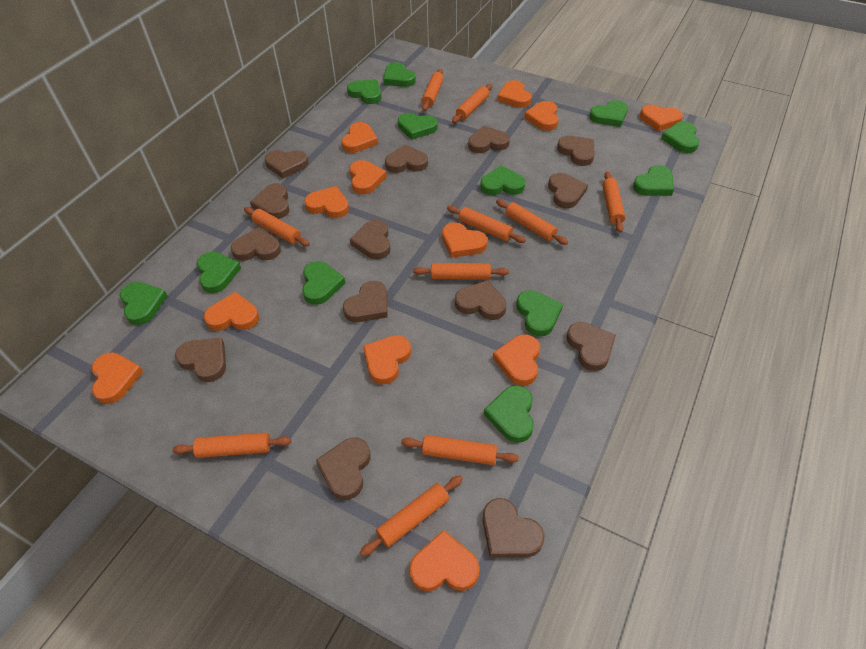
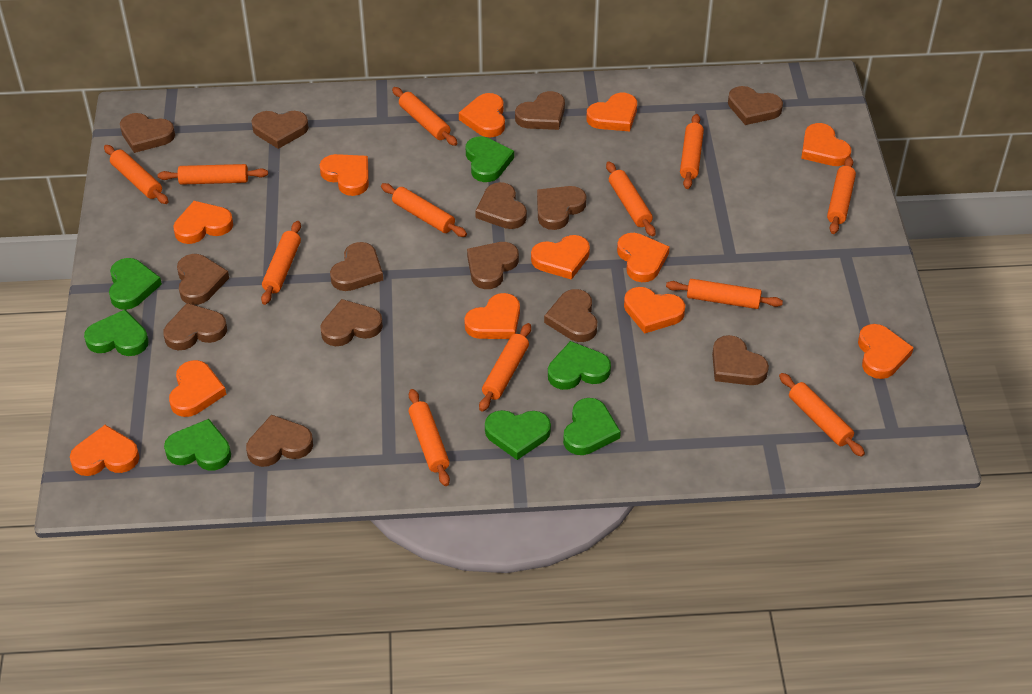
green heart: 12 -> 7
orange rolling pin: 10 -> 12

